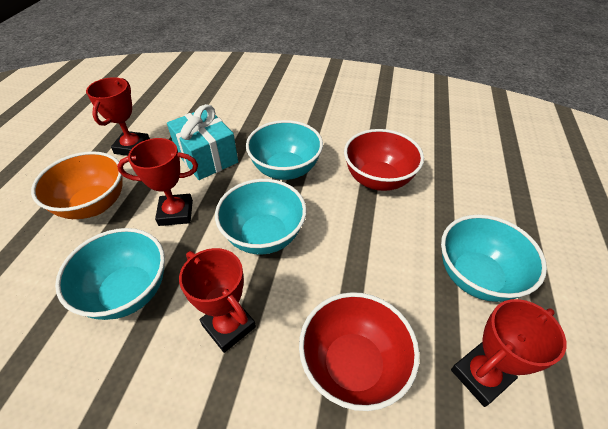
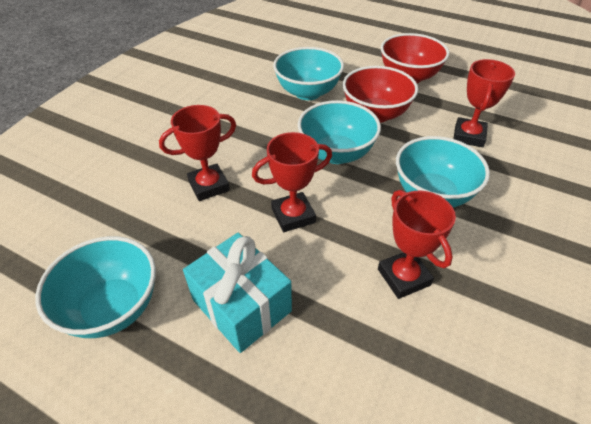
orange bowl: 1 -> 0

